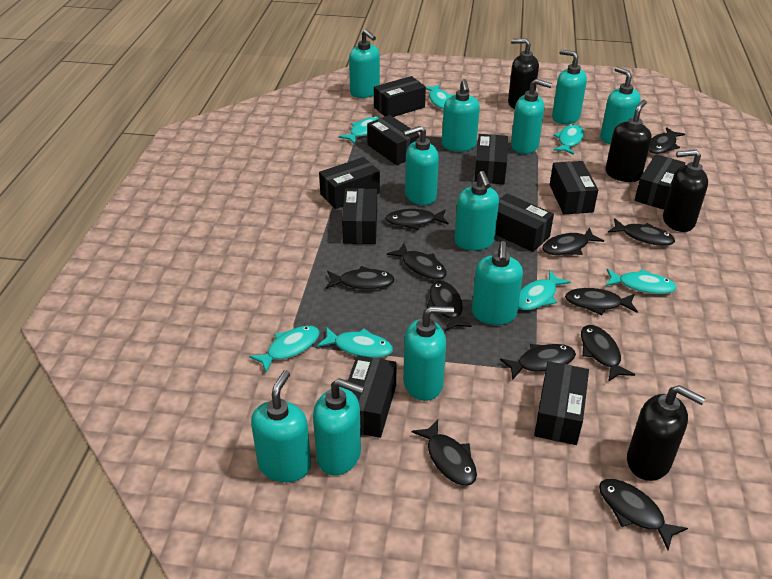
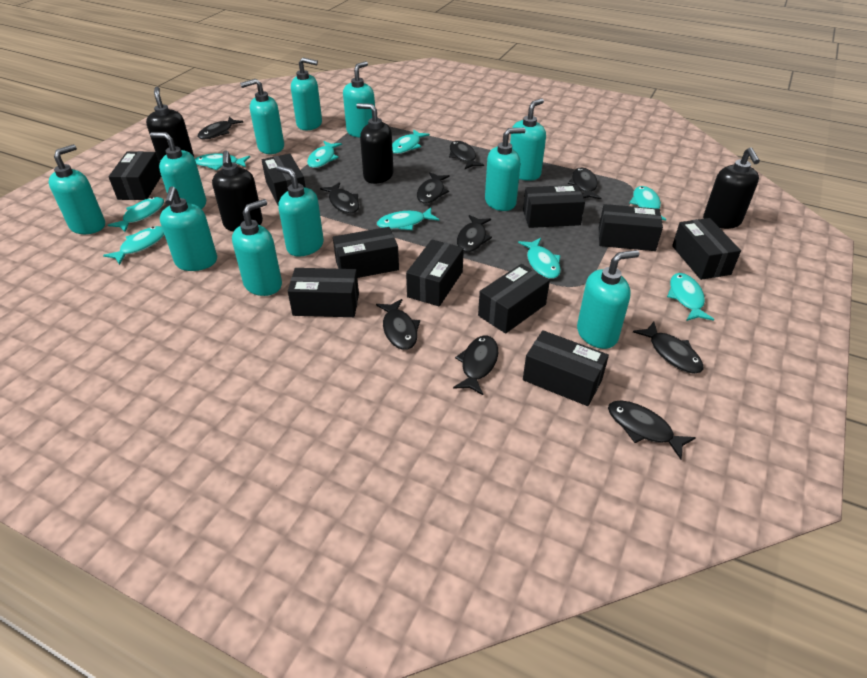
black fish: 12 -> 10
turquoise fish: 7 -> 9

